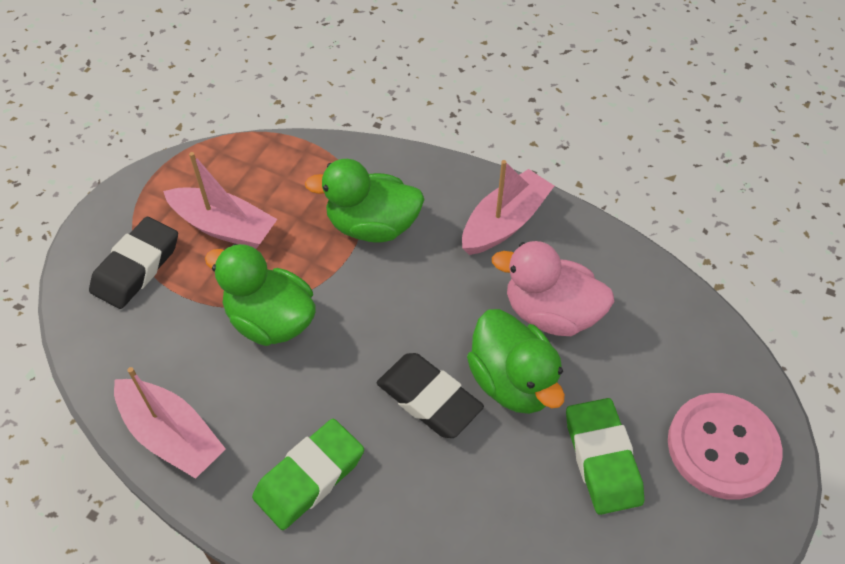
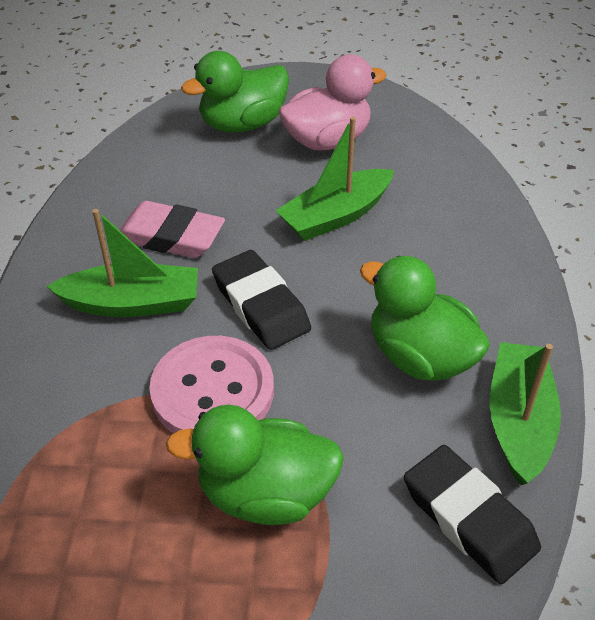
green boat: 0 -> 3
green eraser: 2 -> 0
pink boat: 3 -> 0
pink eraser: 0 -> 1

